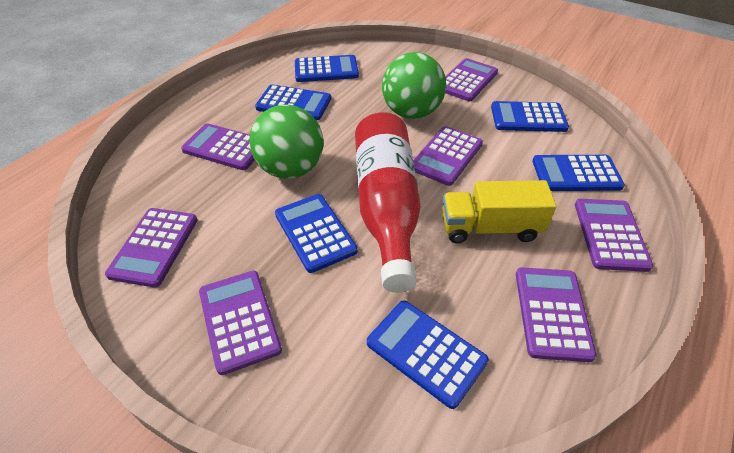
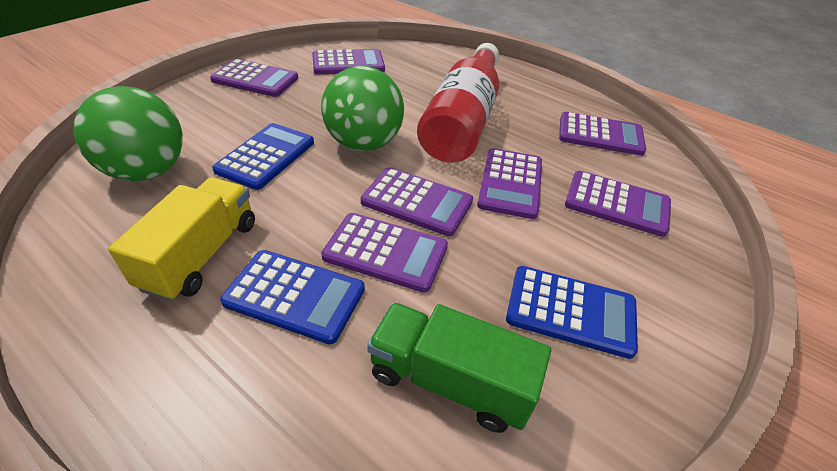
blue calculator: 6 -> 3
green truck: 0 -> 1

